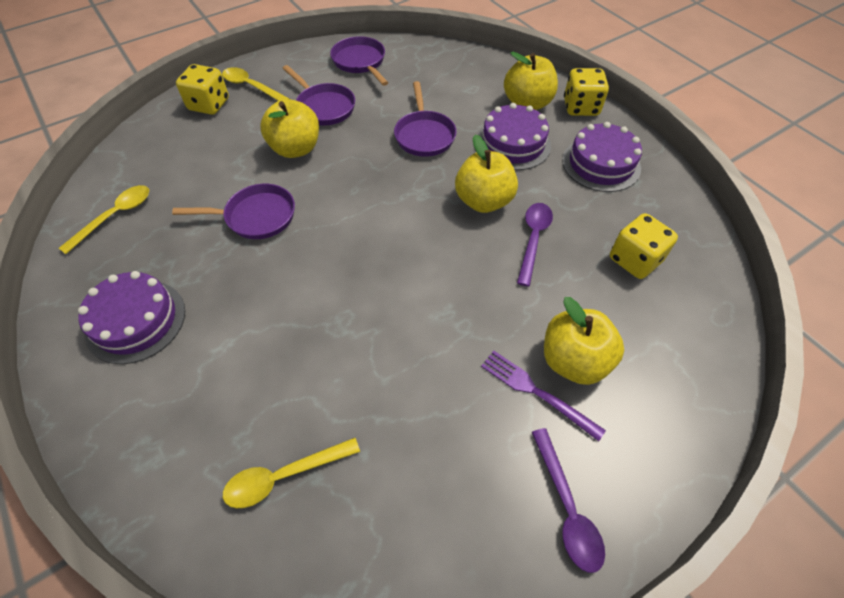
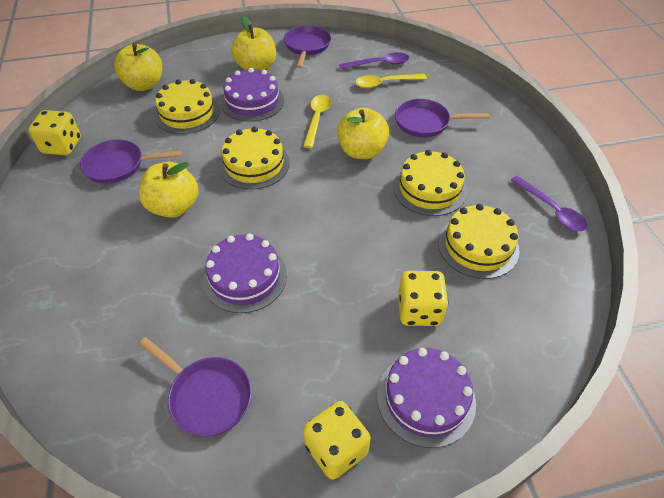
purple fork: 1 -> 0
yellow cake: 0 -> 4
yellow spoon: 3 -> 2

